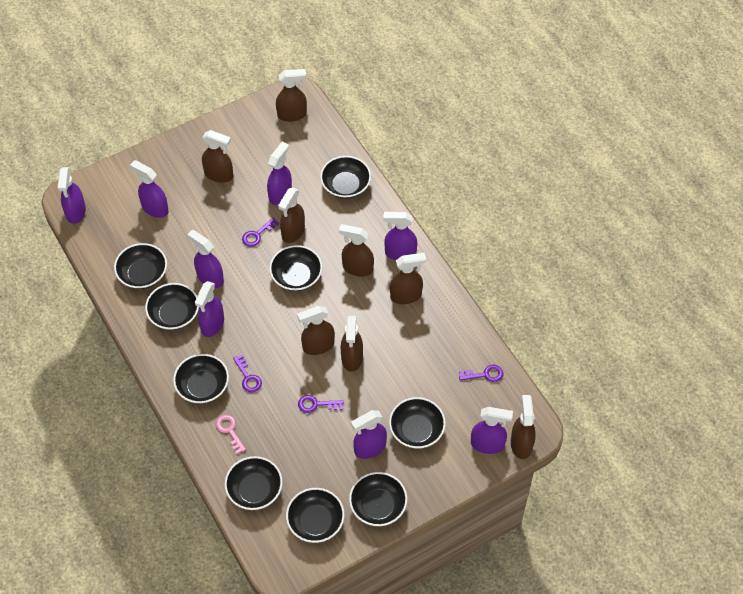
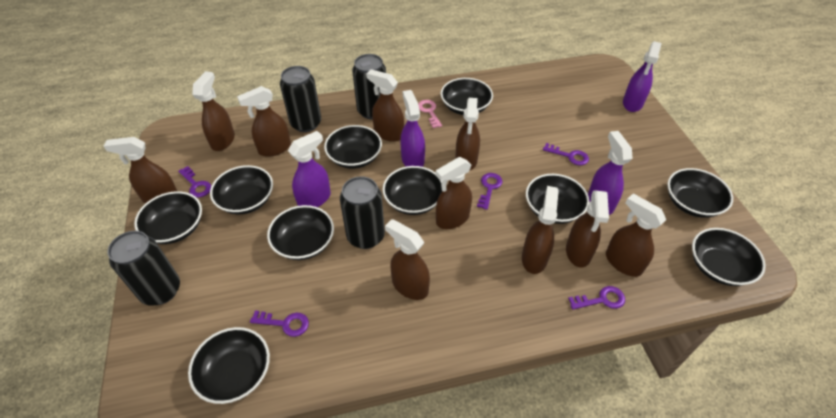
black bowl: 9 -> 10
black can: 0 -> 4
brown spray bottle: 8 -> 10
purple key: 4 -> 5
purple spray bottle: 8 -> 4

